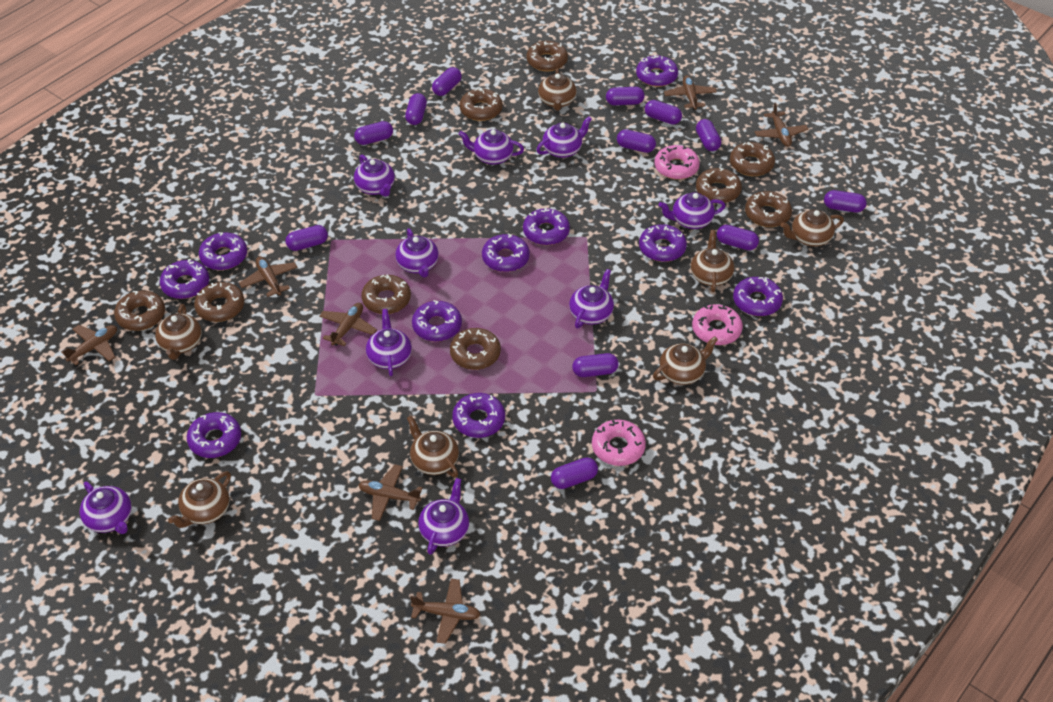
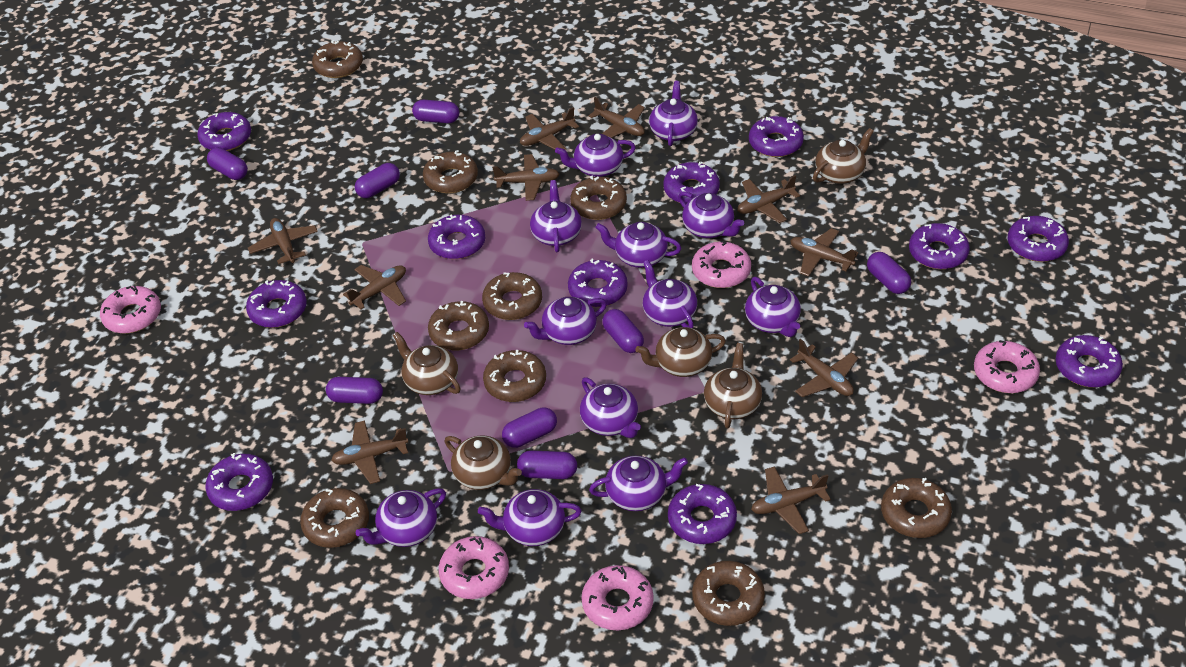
brown plane: 7 -> 10
brown teapot: 7 -> 5
pink donut: 3 -> 5
purple capsule: 12 -> 8
purple donut: 10 -> 11
purple teapot: 9 -> 12

